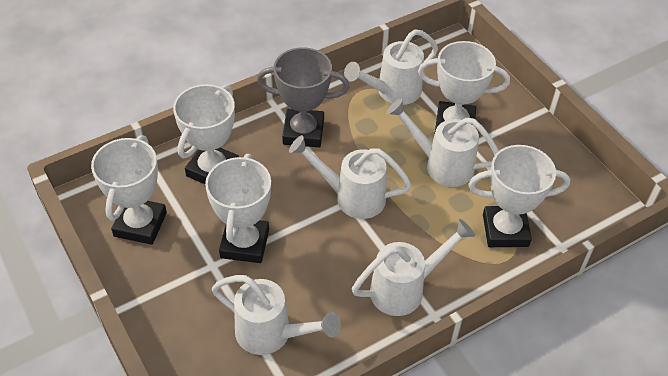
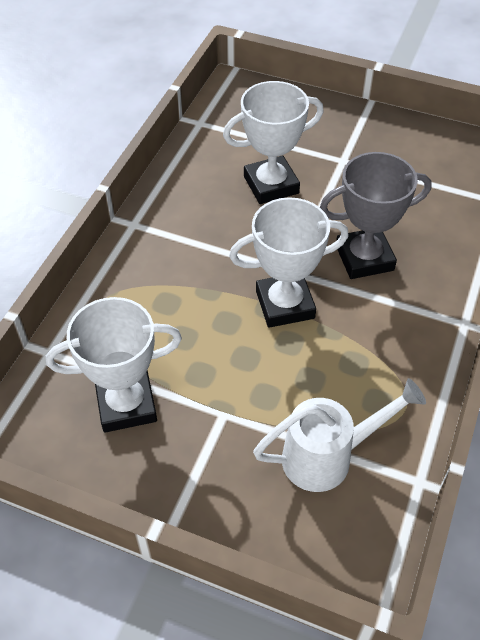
white trophy: 5 -> 3
white watering can: 5 -> 1

